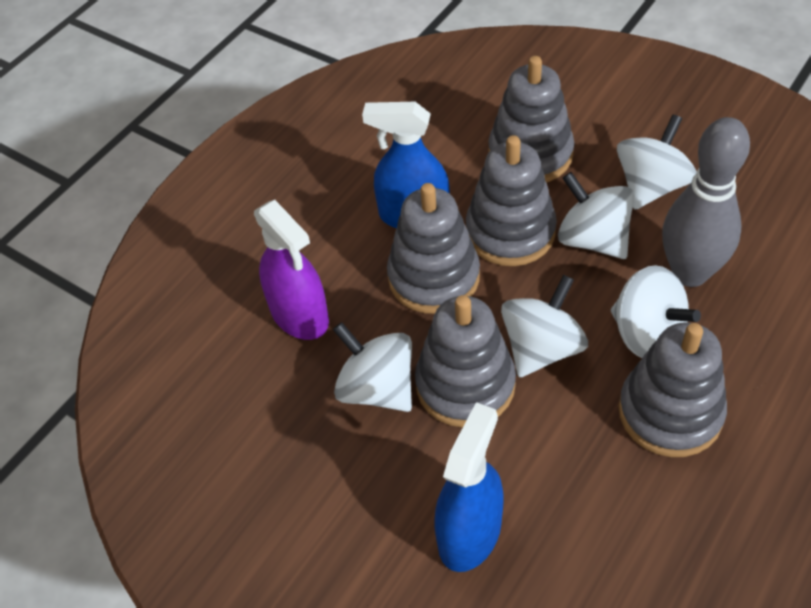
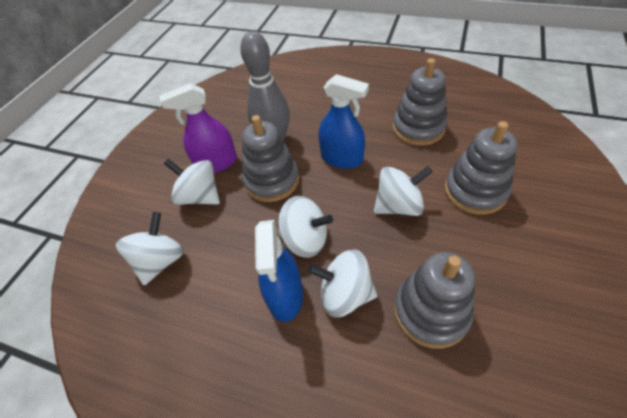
grey stacking toy: 5 -> 4

